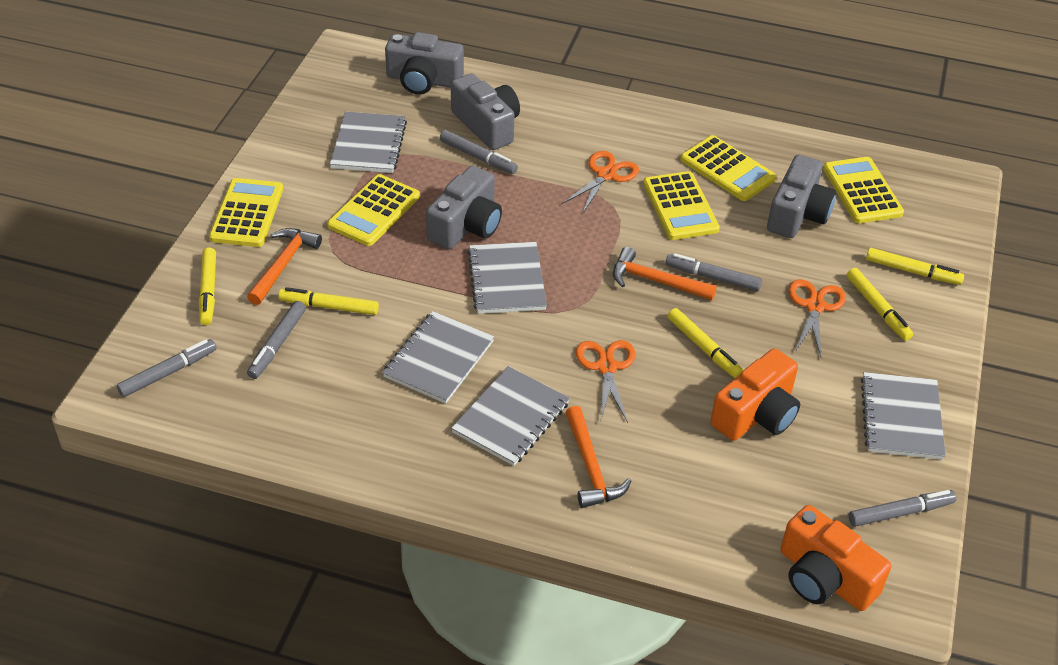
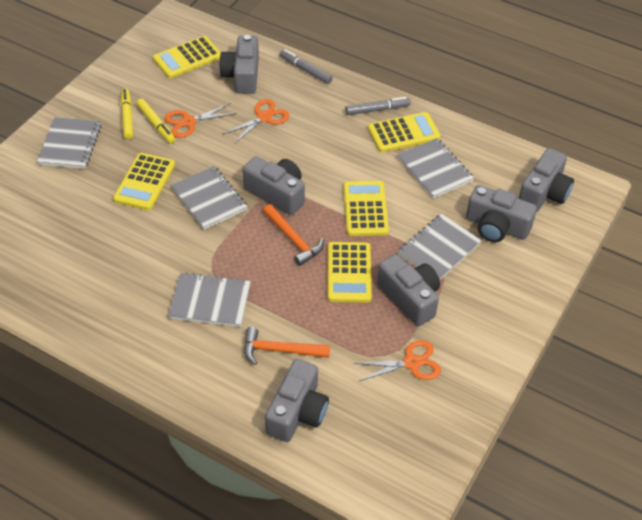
grey camera: 4 -> 6
grey marker: 5 -> 2
orange camera: 2 -> 0
orange hammer: 3 -> 2
yellow marker: 5 -> 2

